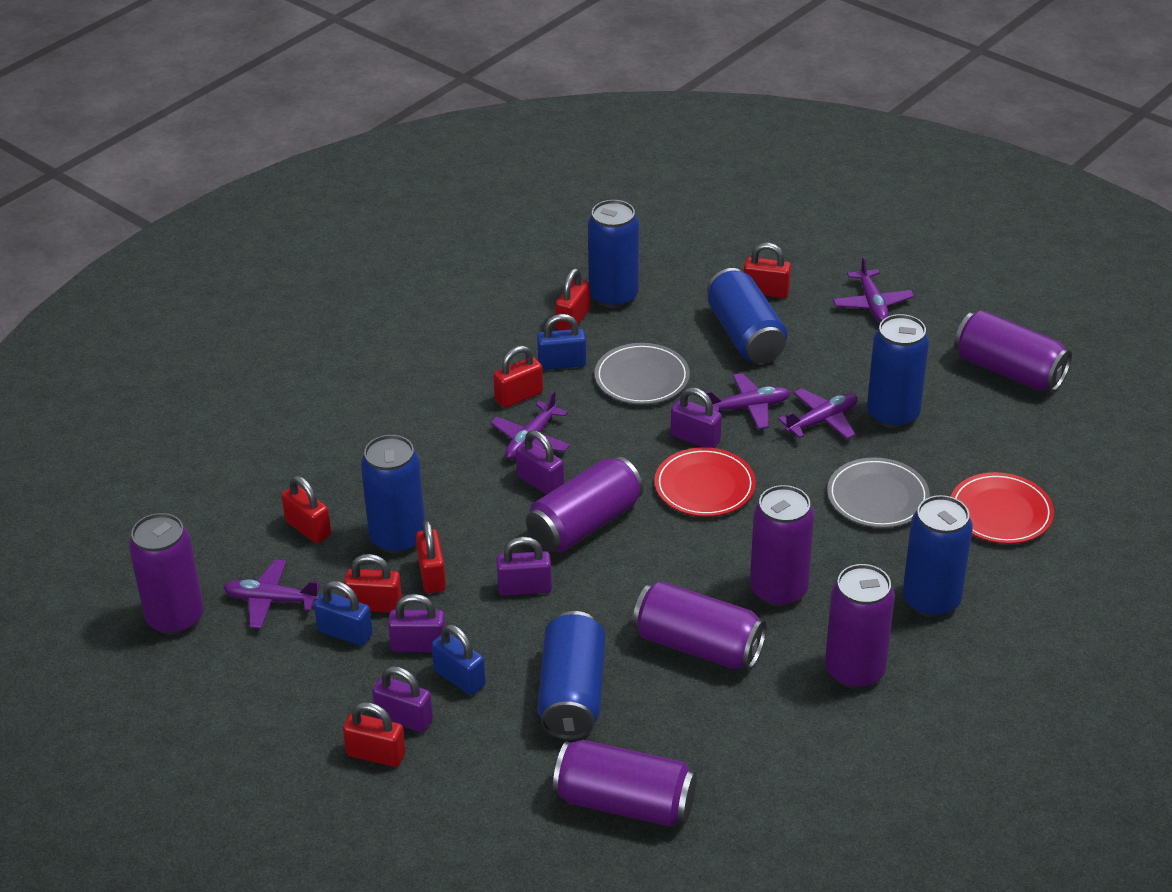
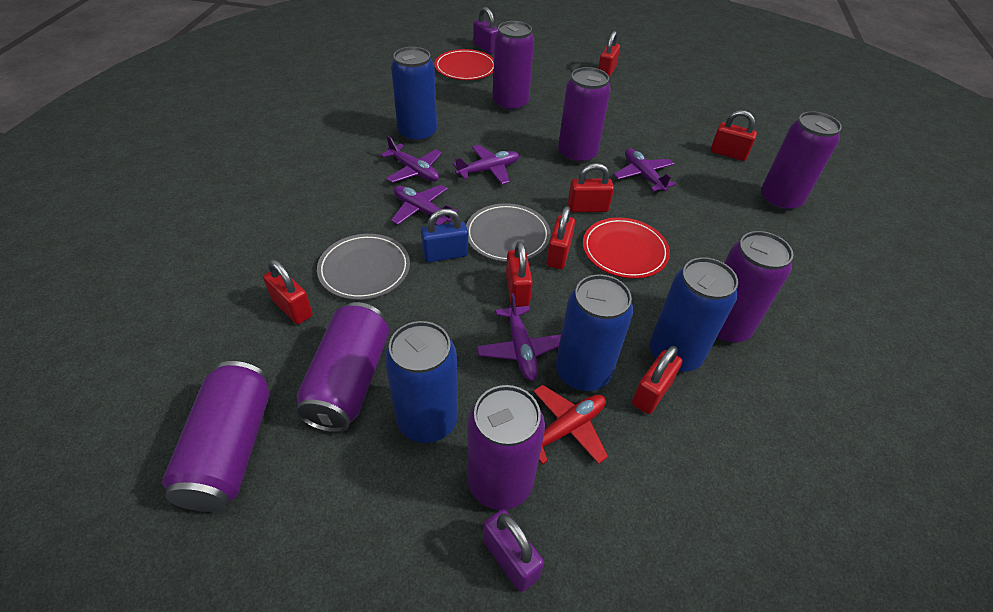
blue can: 6 -> 4
blue padlock: 3 -> 1
purple padlock: 5 -> 2
red plane: 0 -> 1

